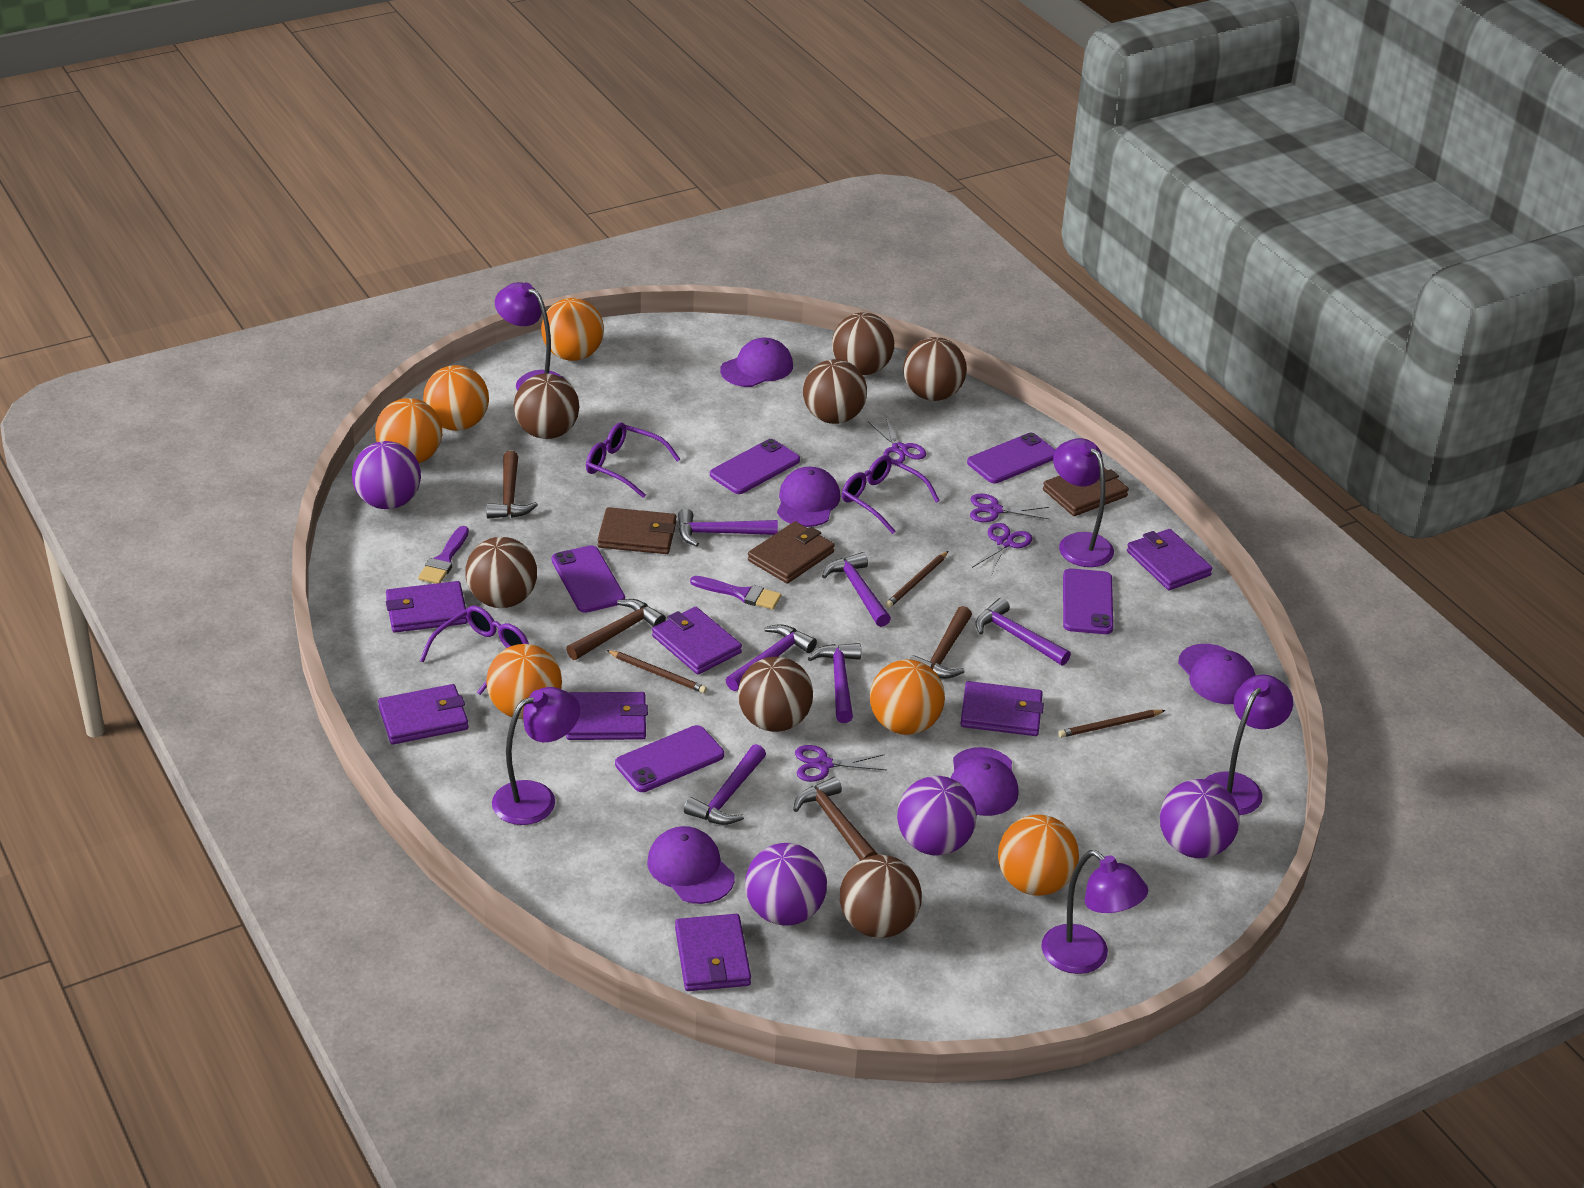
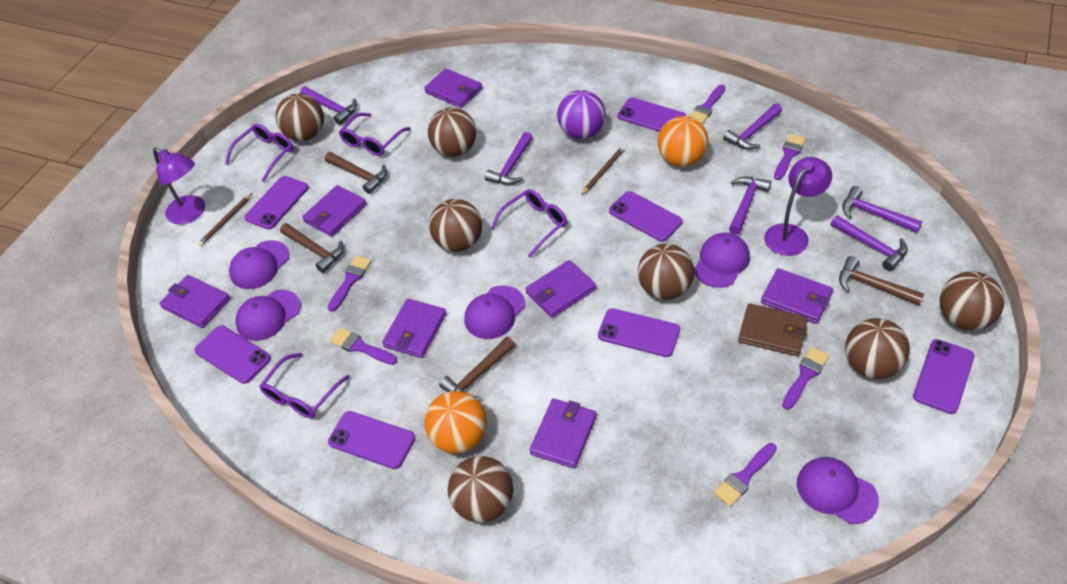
brown pencil: 3 -> 2
brown wallet: 3 -> 1
orange ball: 6 -> 2
purple ball: 4 -> 1
purple brush: 2 -> 6
purple glasses: 3 -> 4
purple lamp: 5 -> 2
purple phone: 5 -> 7
purple scissors: 4 -> 0

